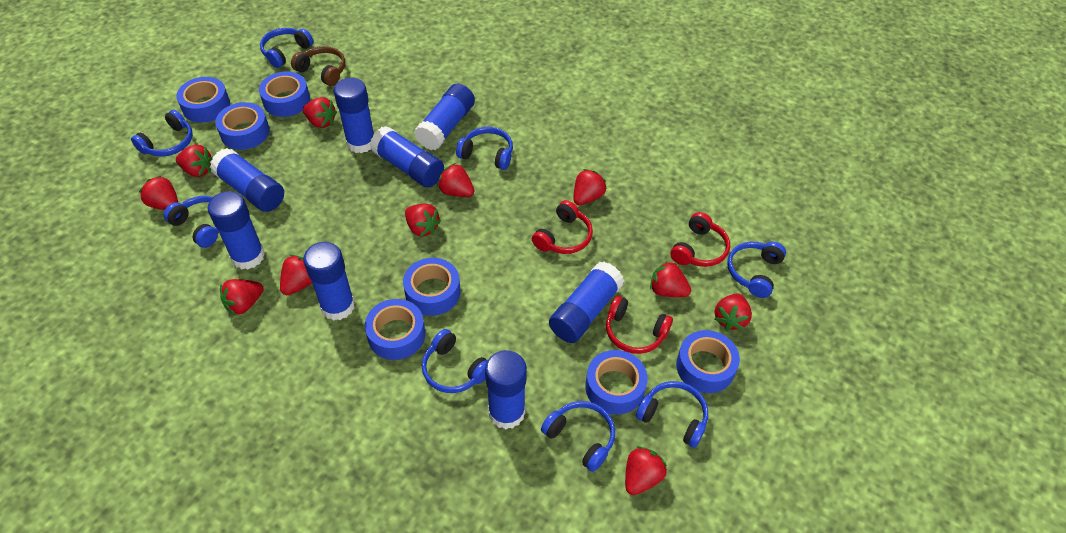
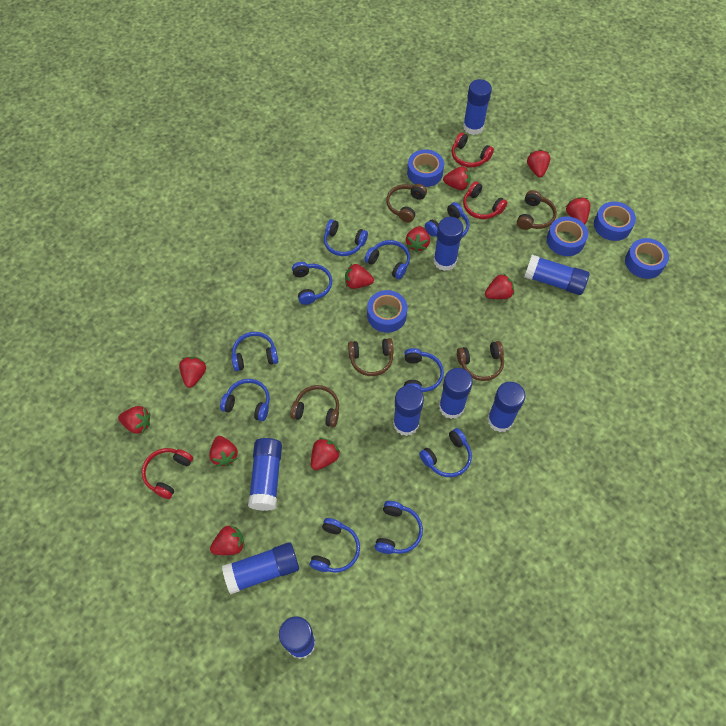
blue glue stick: 8 -> 9
blue headphones: 8 -> 10
blue tape: 7 -> 5
brown headphones: 1 -> 5

